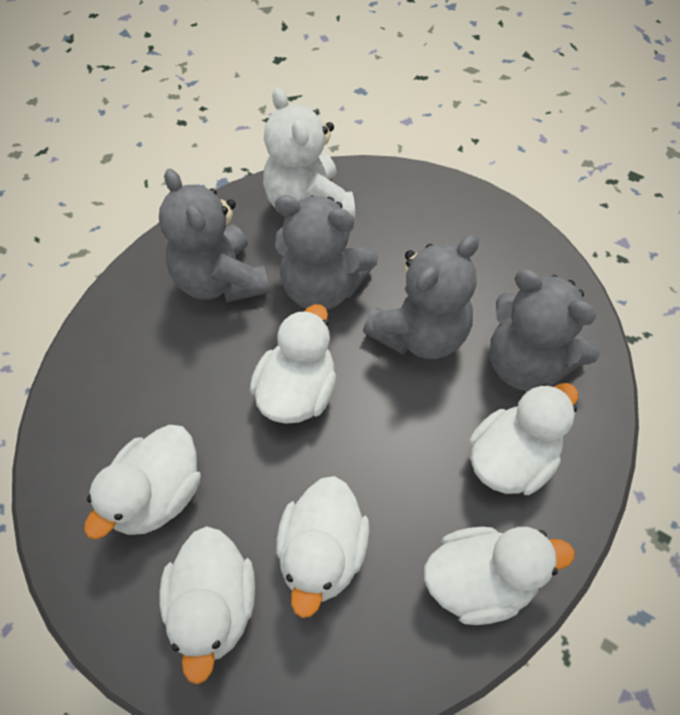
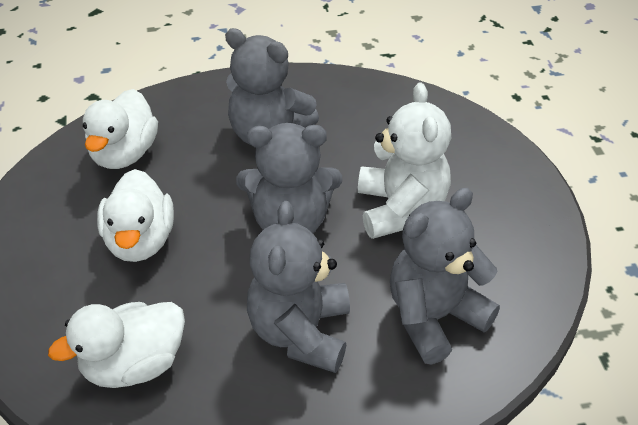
white duck: 6 -> 3

